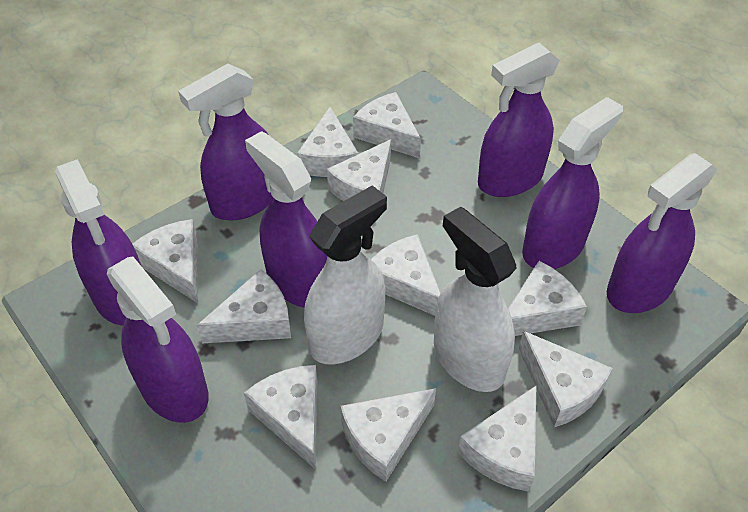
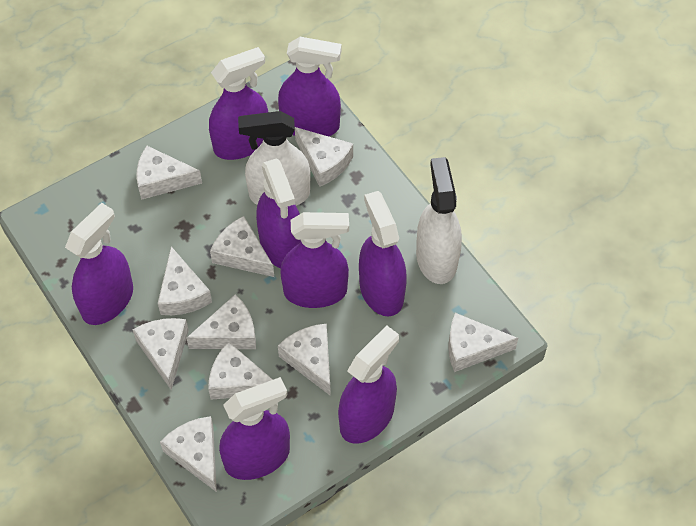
purple spray bottle: 7 -> 8
white cheese: 11 -> 10

